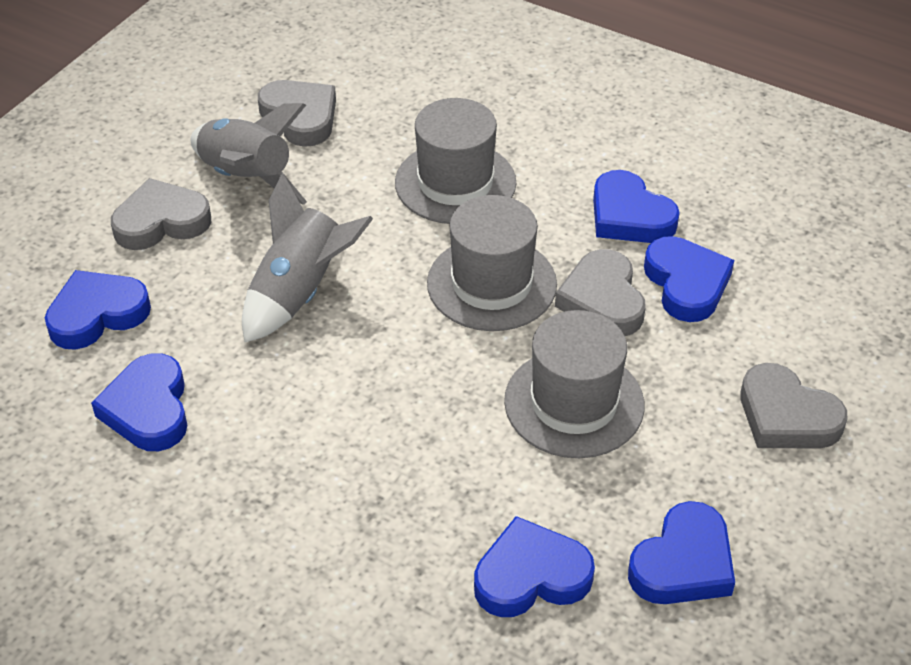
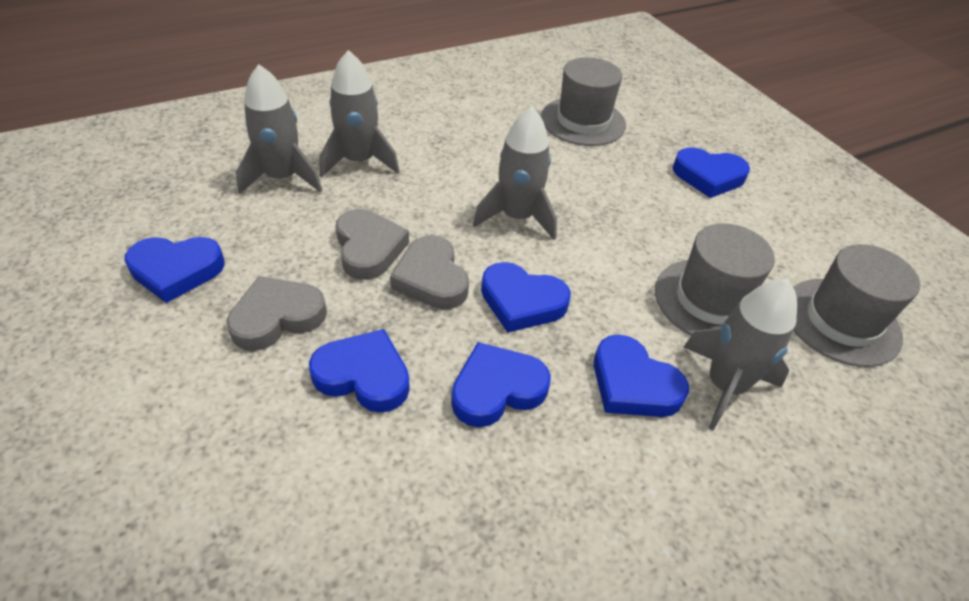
grey heart: 4 -> 3
grey rocket: 2 -> 4

